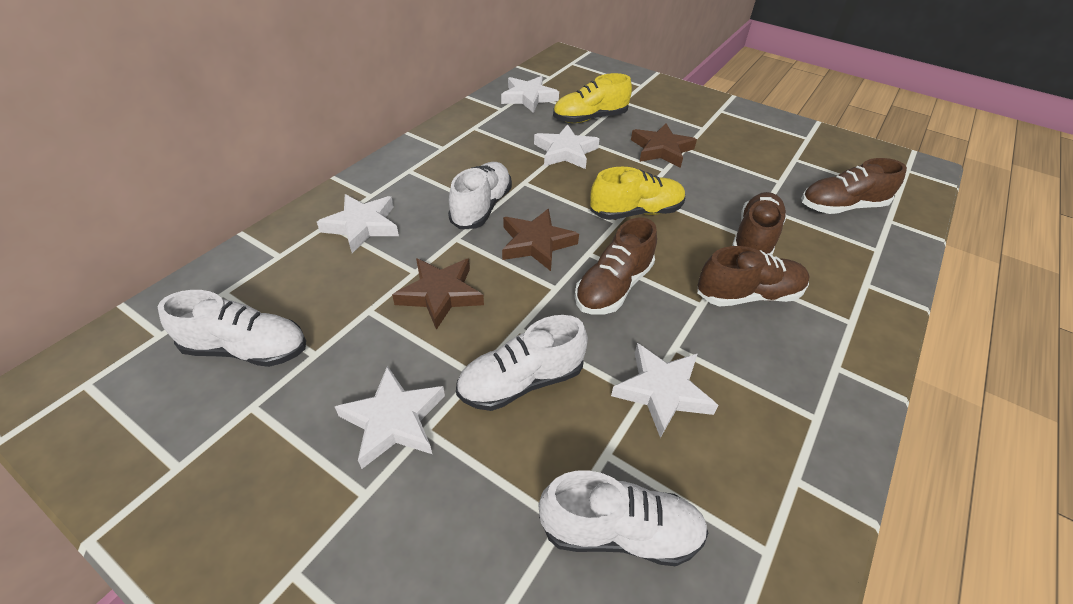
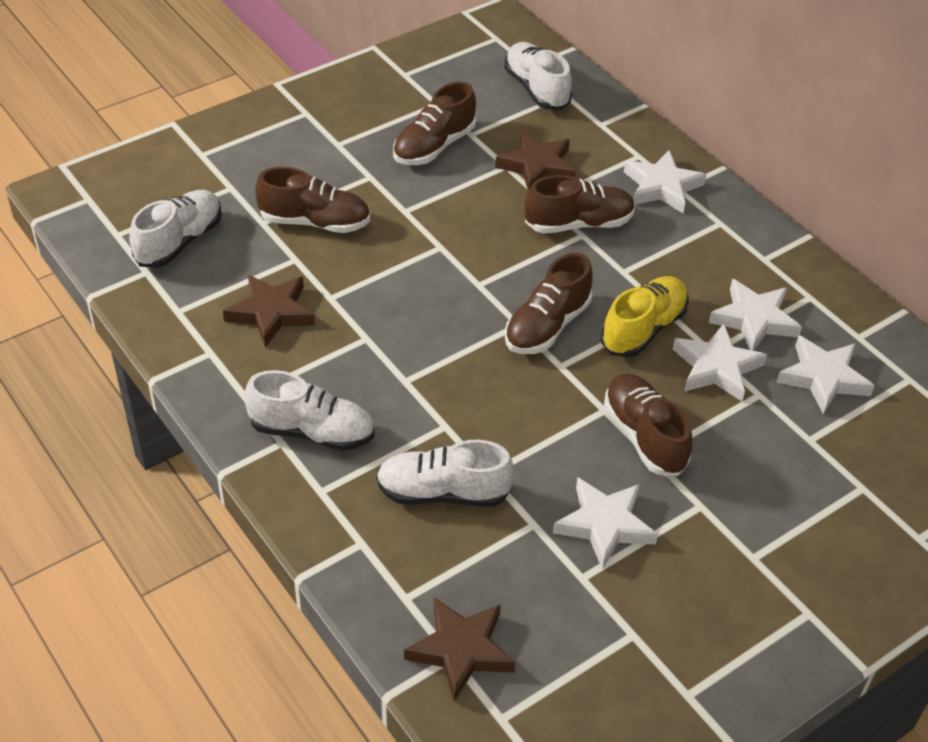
brown shoe: 4 -> 5
yellow shoe: 2 -> 1

